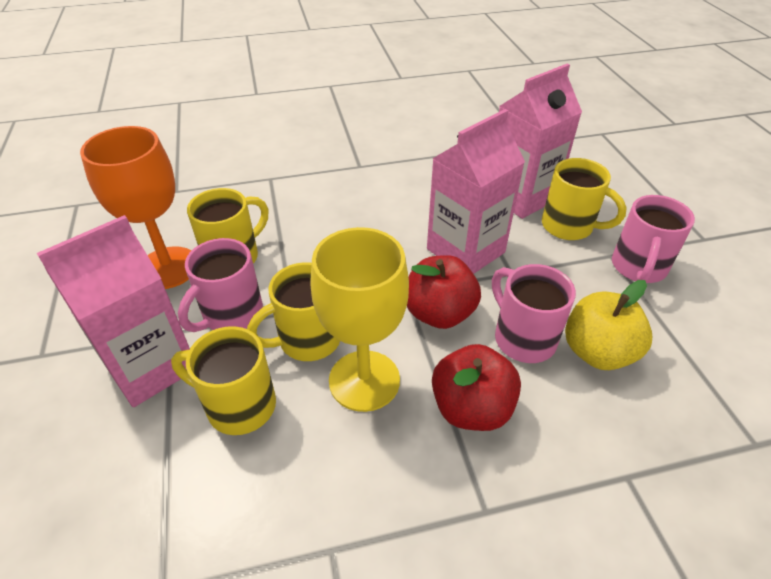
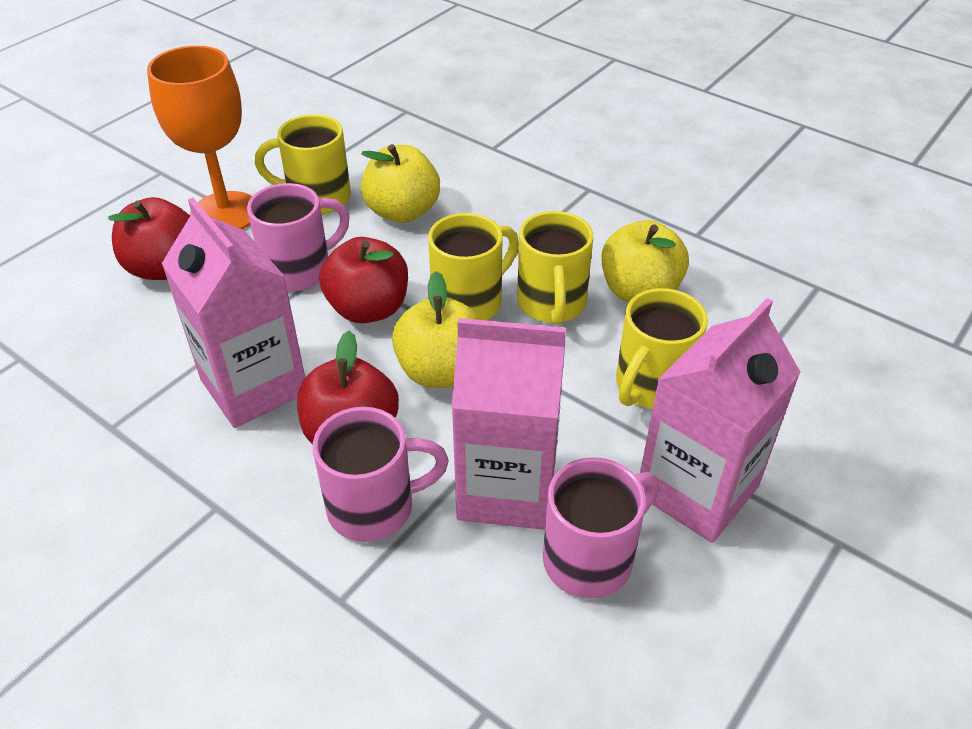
red apple: 2 -> 3
yellow apple: 1 -> 3
yellow goblet: 1 -> 0

